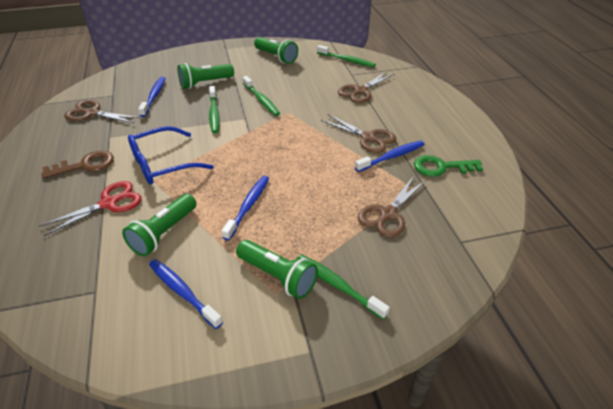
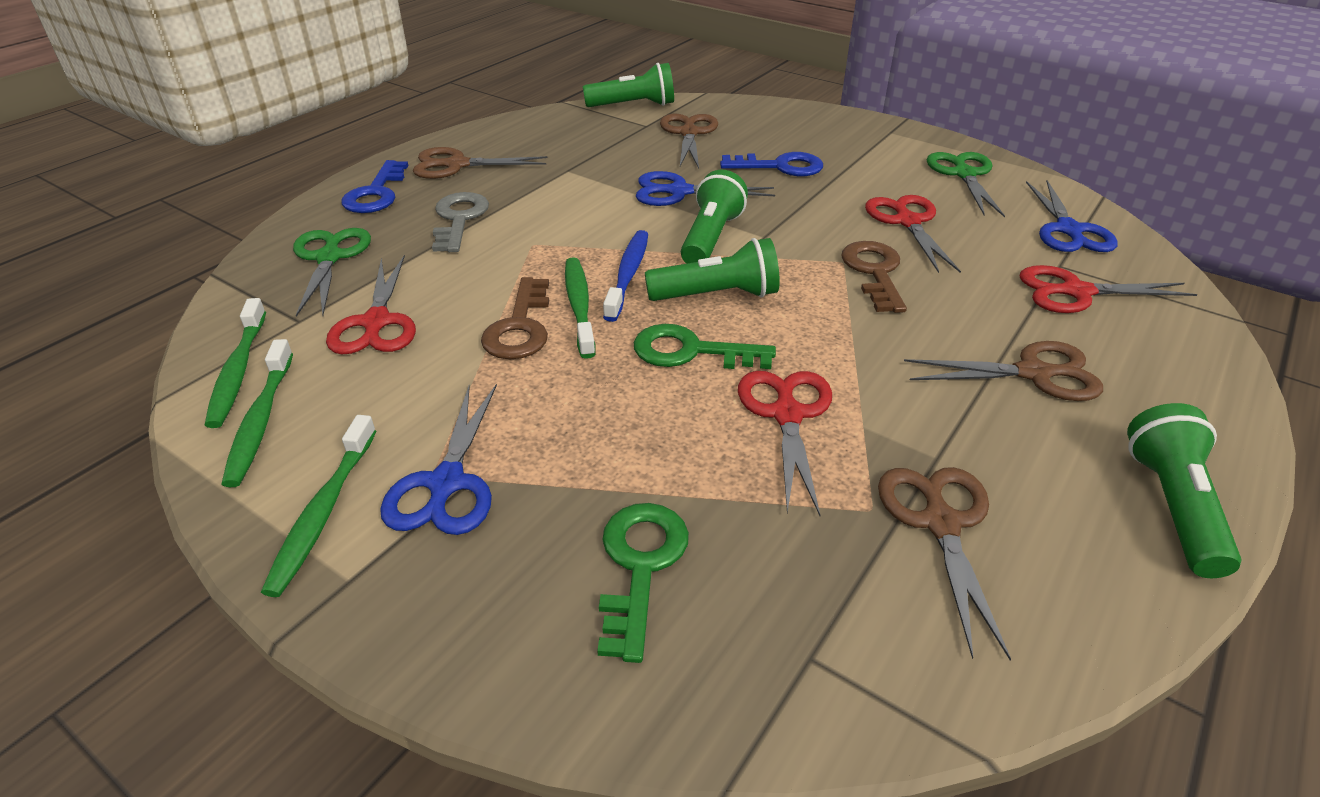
blue glasses: 1 -> 0
blue key: 0 -> 2
blue scissors: 0 -> 3
blue toothbrush: 4 -> 1
brown key: 1 -> 2
green key: 1 -> 2
green scissors: 0 -> 2
grey key: 0 -> 1
red scissors: 1 -> 4

